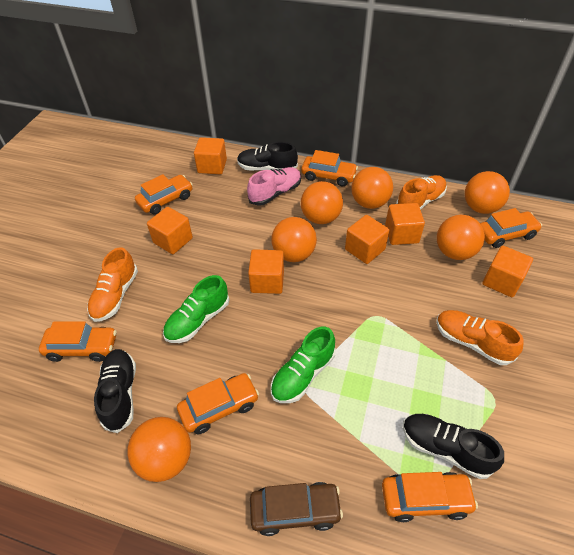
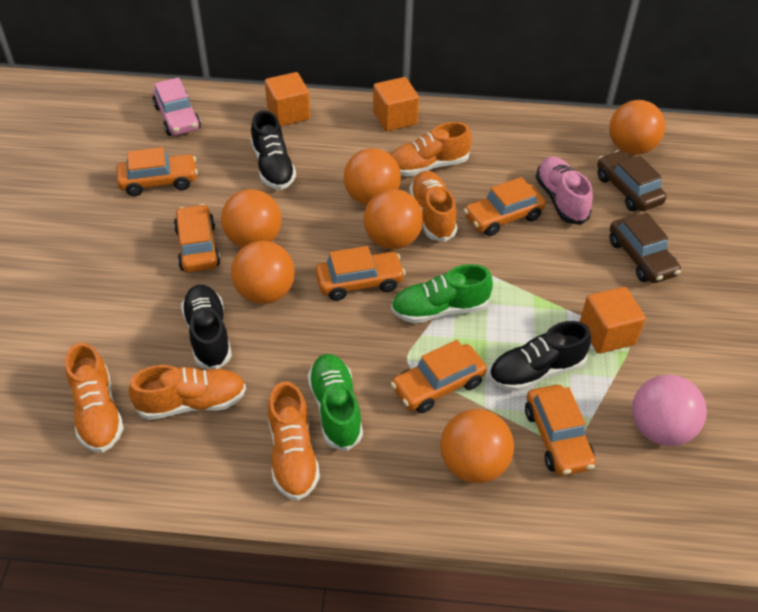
brown car: 1 -> 2
orange cube: 6 -> 3
orange shoe: 3 -> 5
pink ball: 0 -> 1
pink car: 0 -> 1

